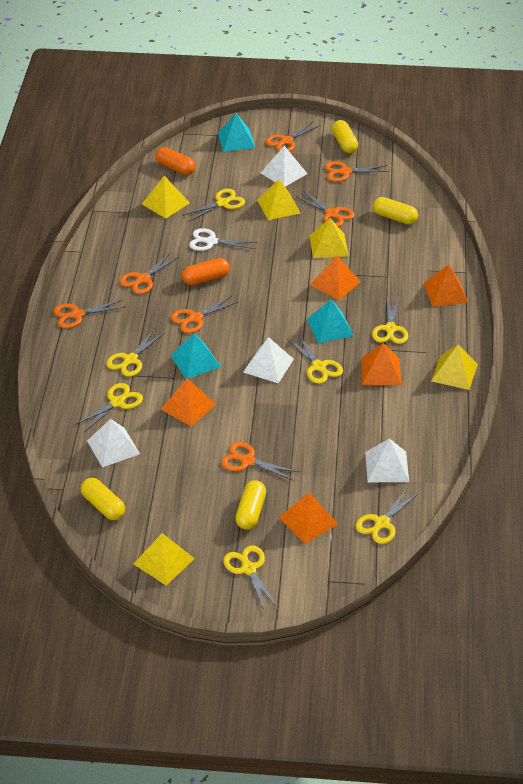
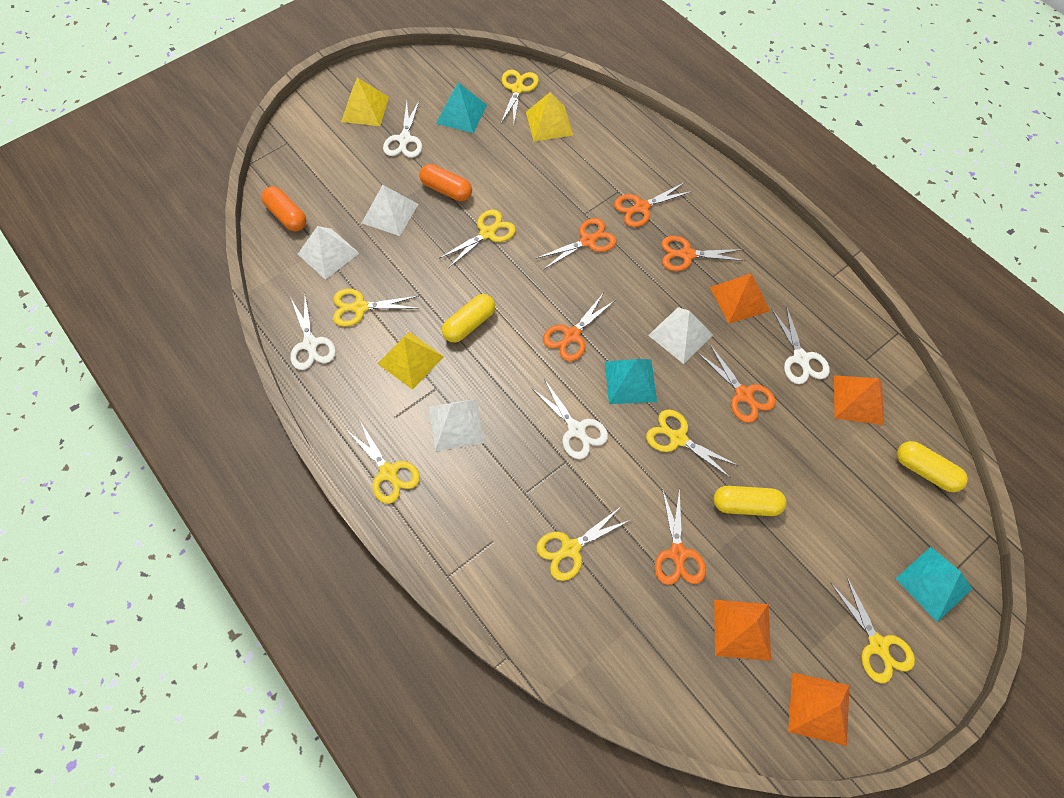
orange pyramid: 5 -> 4
orange scissors: 7 -> 6
white scissors: 1 -> 4
yellow capsule: 4 -> 3
yellow pyramid: 5 -> 3

